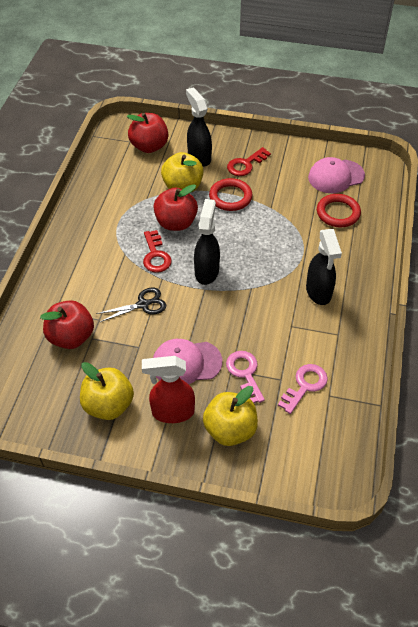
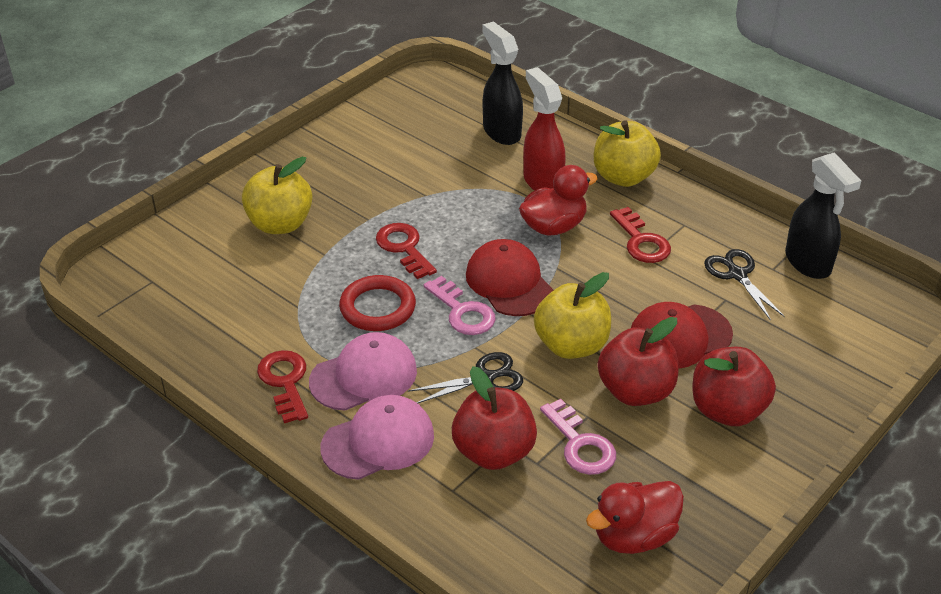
black scissors: 1 -> 2
black spray bottle: 3 -> 2
red cap: 0 -> 2
red duck: 0 -> 2
red key: 2 -> 3
red ring: 2 -> 1

